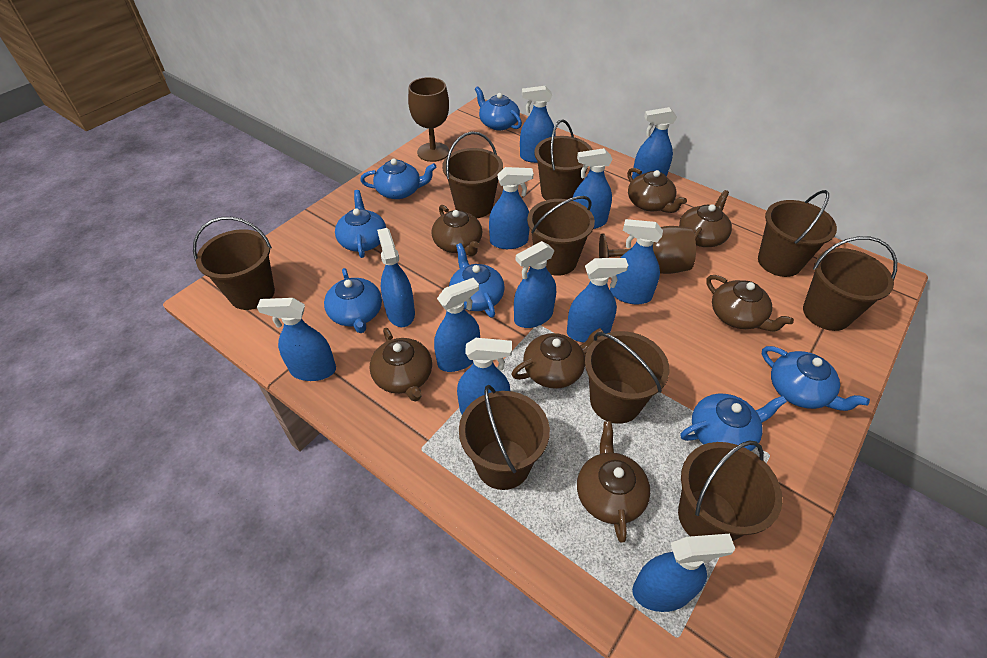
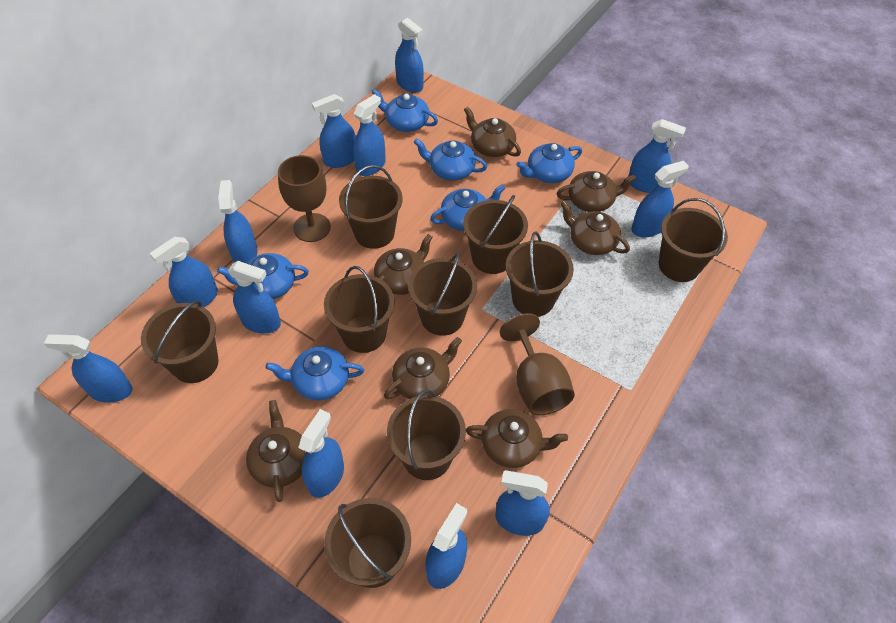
blue teapot: 7 -> 6

